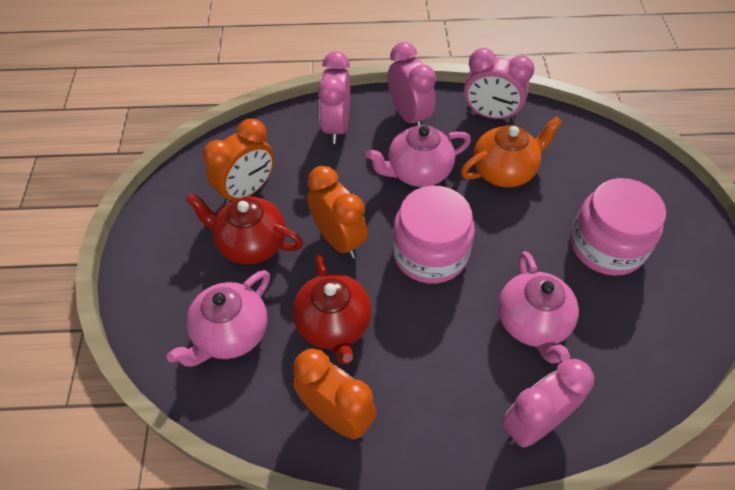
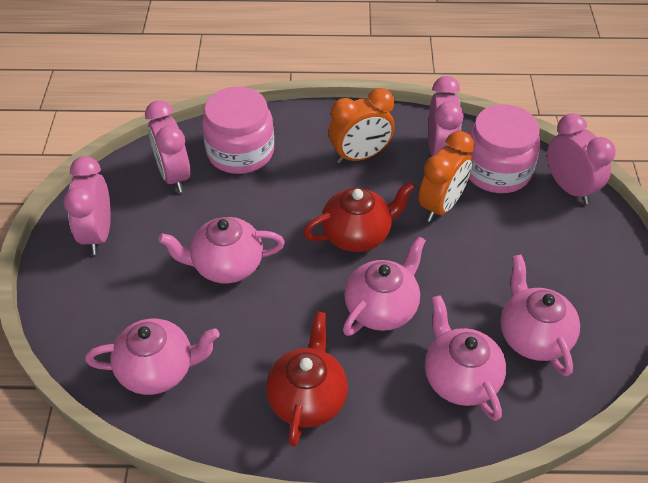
orange clock: 3 -> 2
orange teapot: 1 -> 0
pink teapot: 3 -> 5

